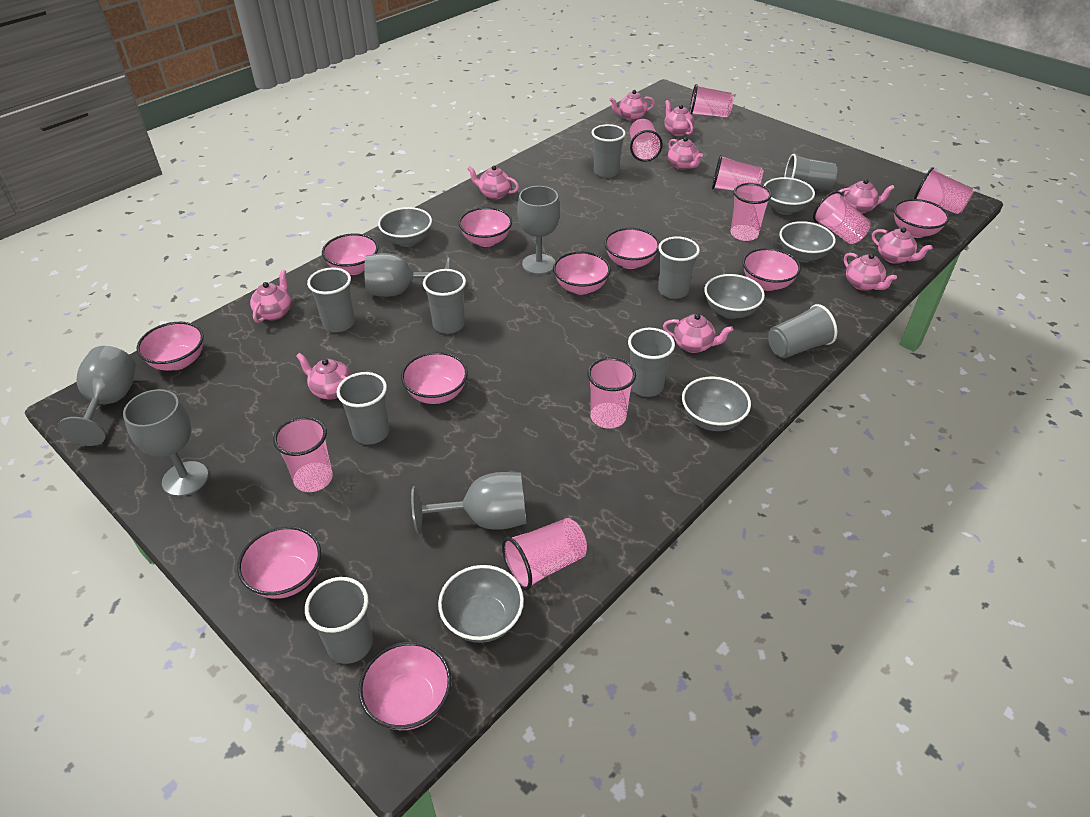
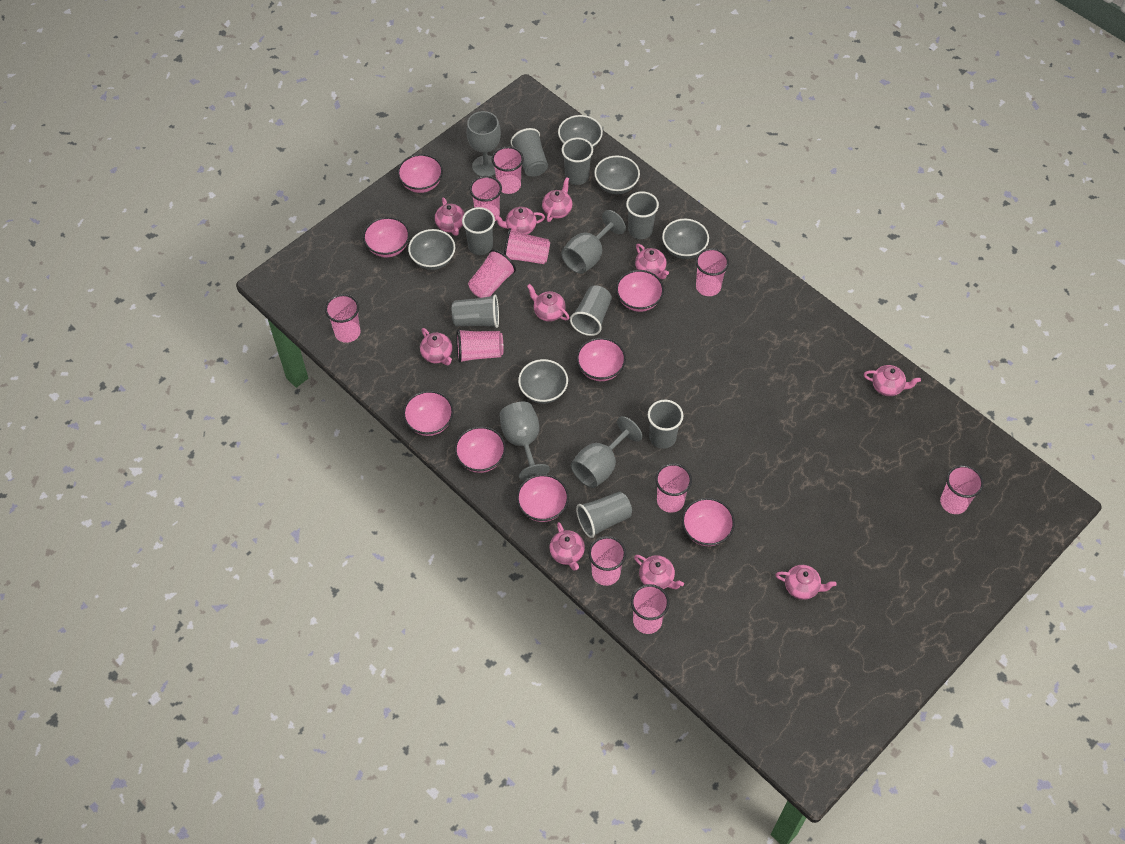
grey bowl: 6 -> 5
grey cup: 9 -> 8
grey goblet: 5 -> 4
pink bowl: 10 -> 8
pink cup: 9 -> 11

